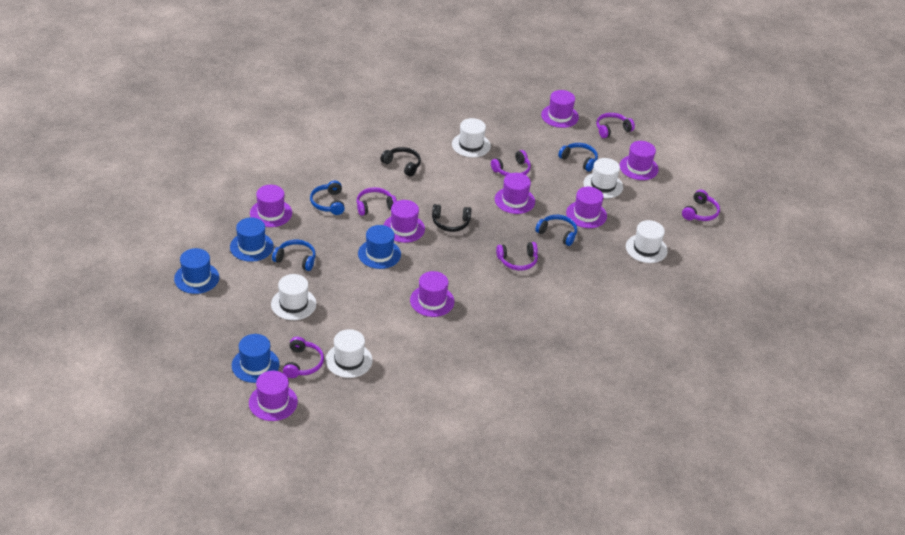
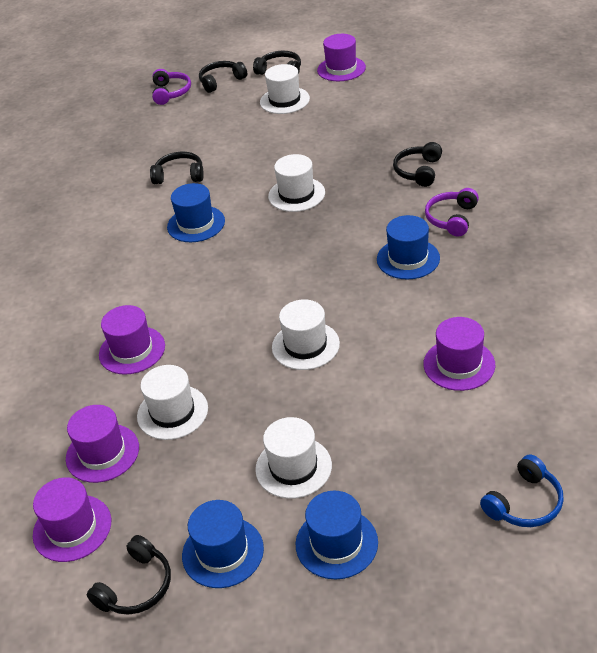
black headphones: 2 -> 5
blue headphones: 4 -> 1
purple hat: 8 -> 5
purple headphones: 6 -> 2

